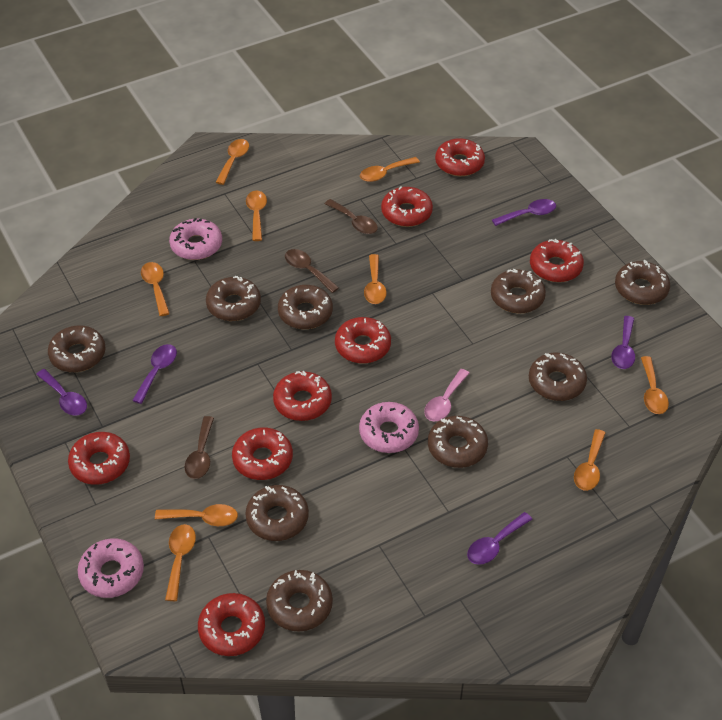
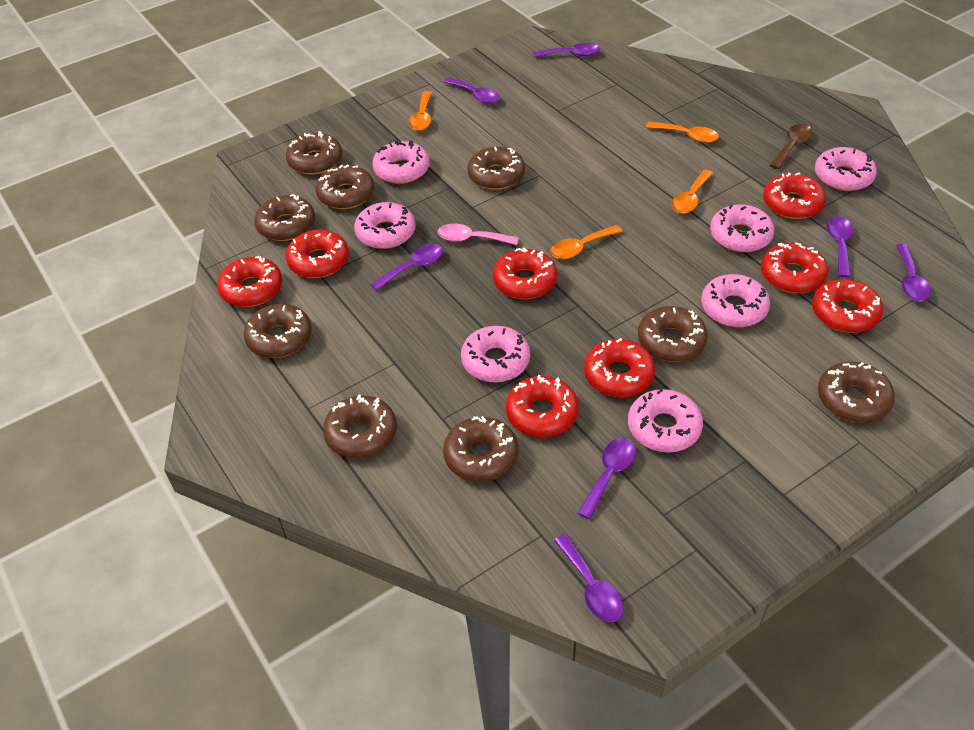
brown spoon: 3 -> 1
orange spoon: 9 -> 4
pink donut: 3 -> 7
purple spoon: 5 -> 7

